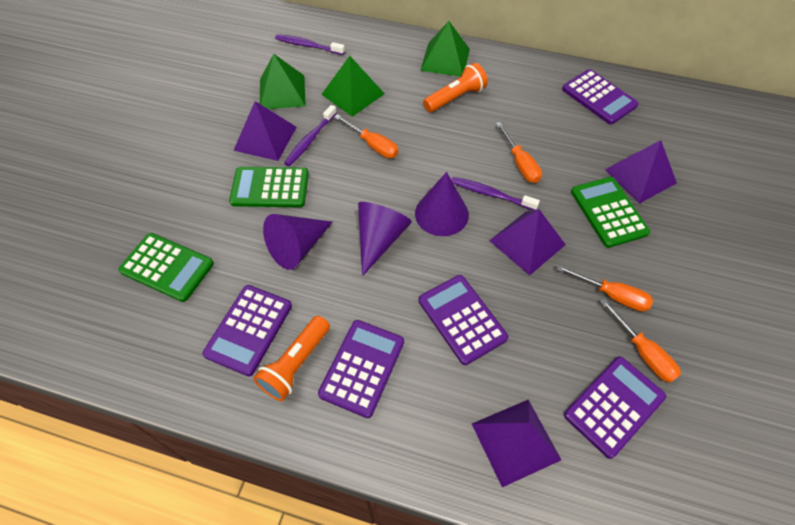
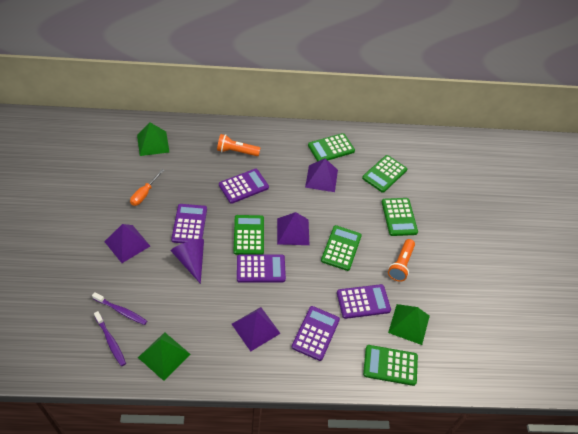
green calculator: 3 -> 6
orange screwdriver: 4 -> 1
purple cone: 3 -> 1
purple toothbrush: 3 -> 2

